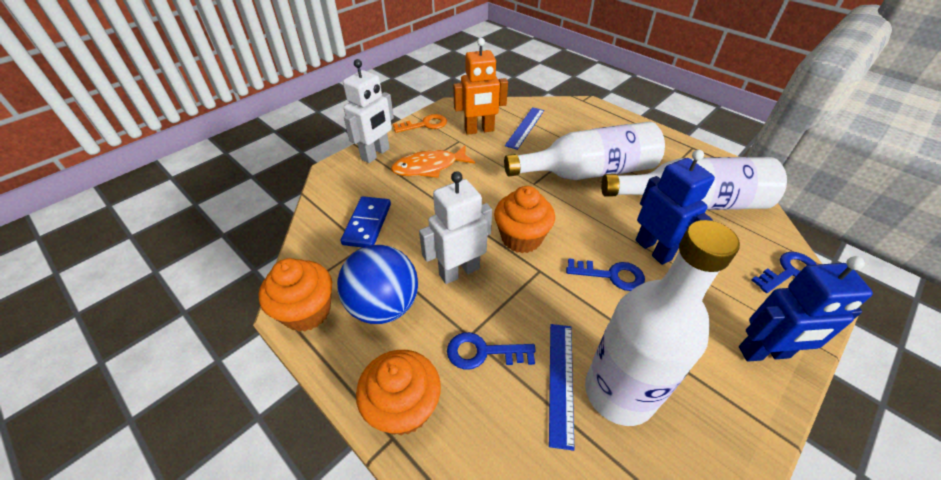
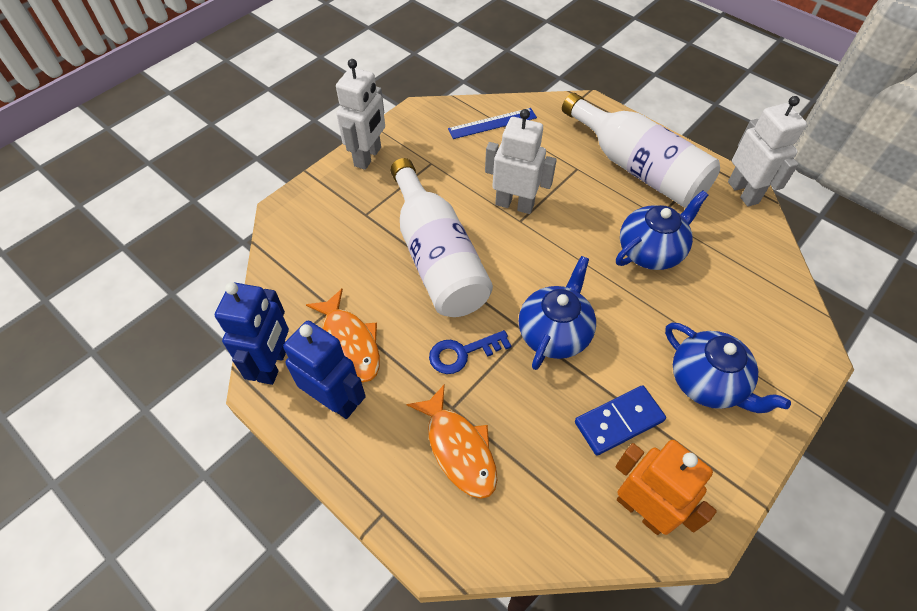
blue ball: 1 -> 0
blue key: 3 -> 1
blue ruler: 2 -> 1
blue teapot: 0 -> 3
orange cupcake: 3 -> 0
orange fish: 1 -> 2
orange key: 1 -> 0
white bottle: 3 -> 2
white robot: 2 -> 3

